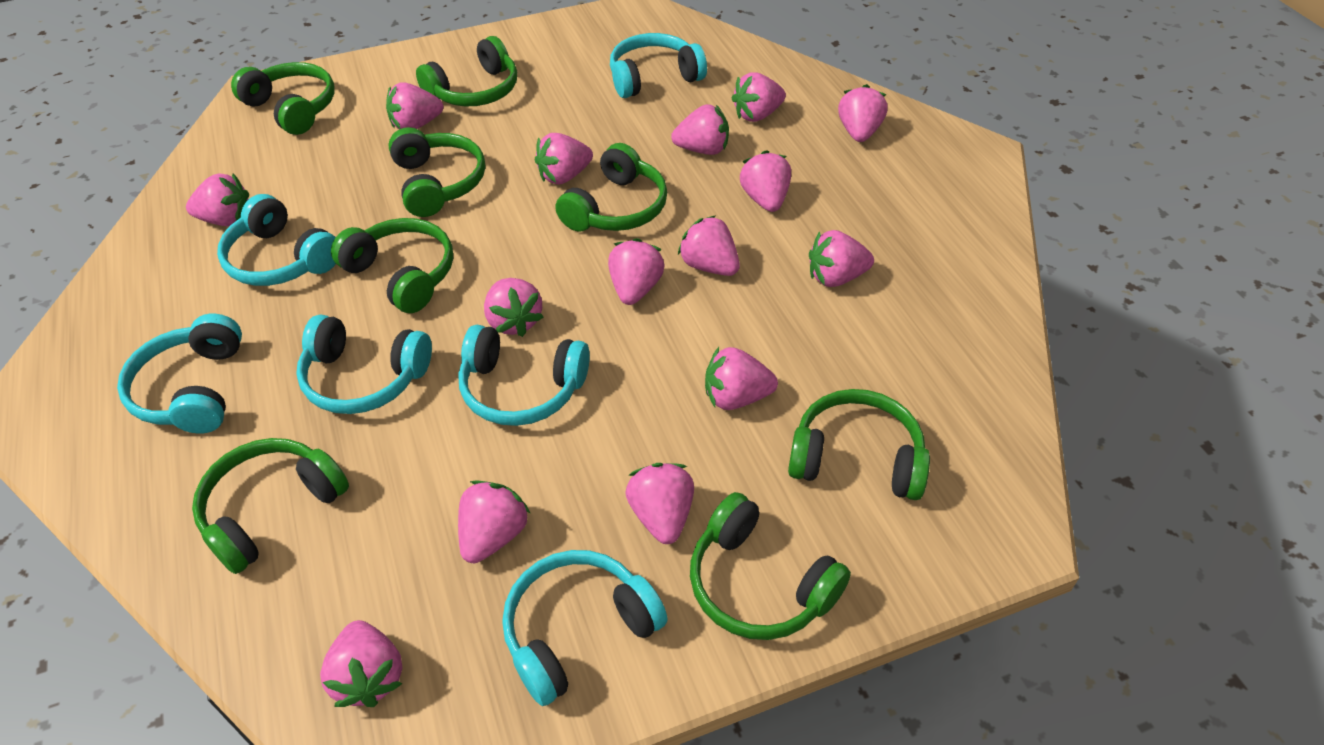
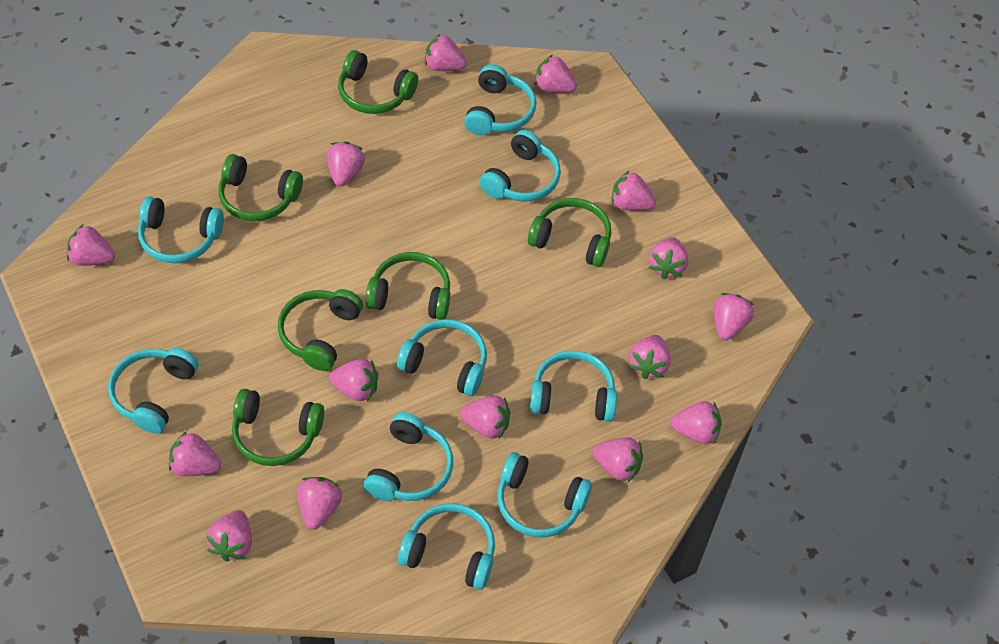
green headphones: 8 -> 6
turquoise headphones: 6 -> 9

